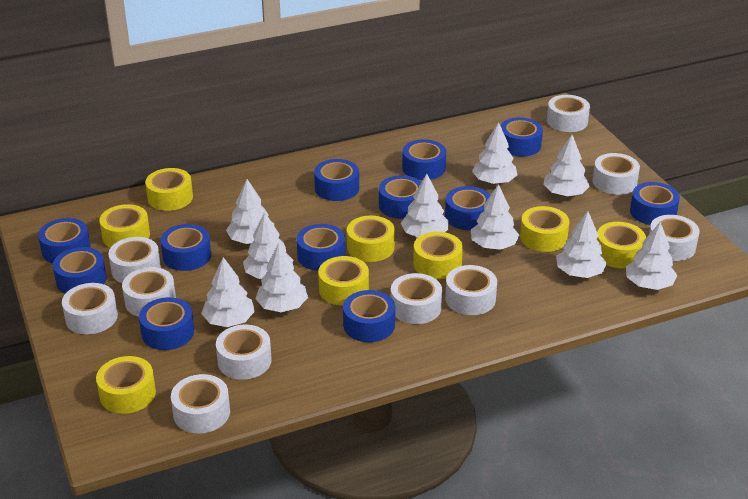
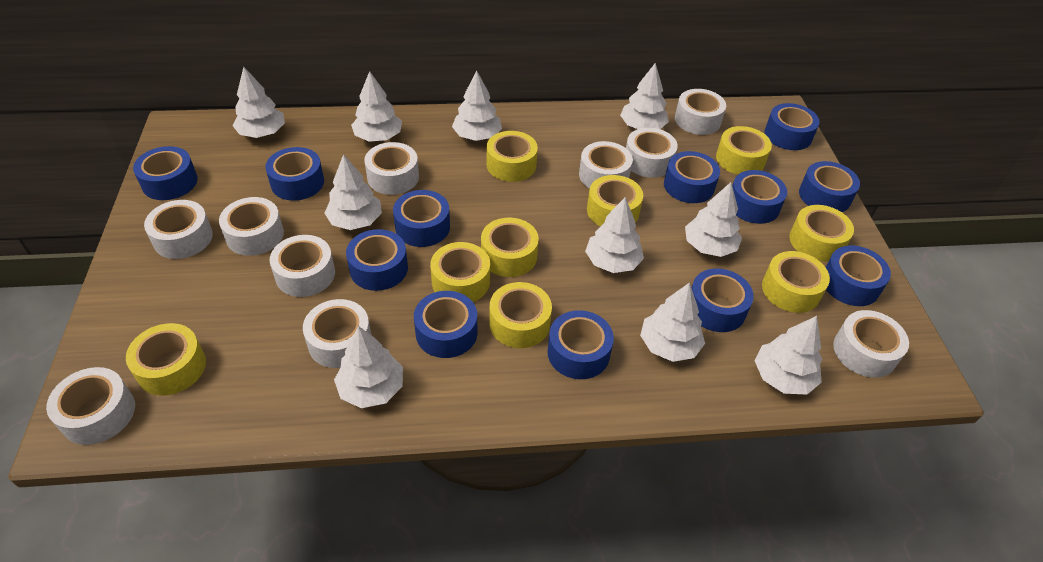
yellow tape: 8 -> 9

